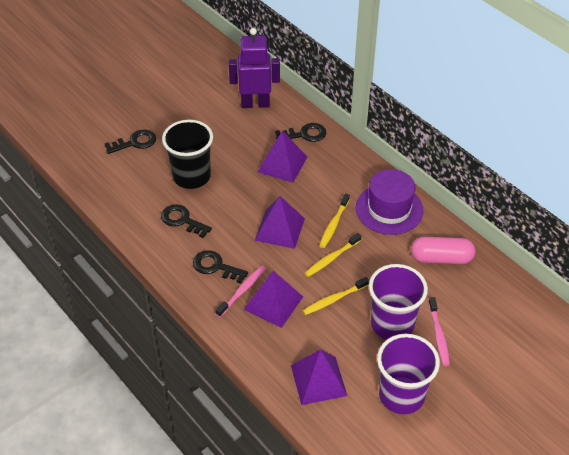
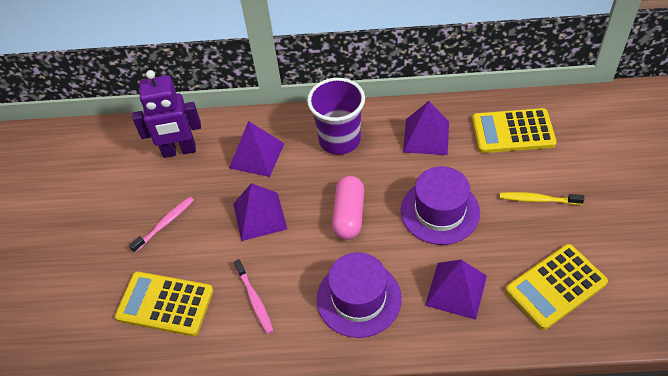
black cup: 1 -> 0
black key: 4 -> 0
purple cup: 2 -> 1
purple hat: 1 -> 2
yellow calculator: 0 -> 3
yellow toothbrush: 3 -> 1

